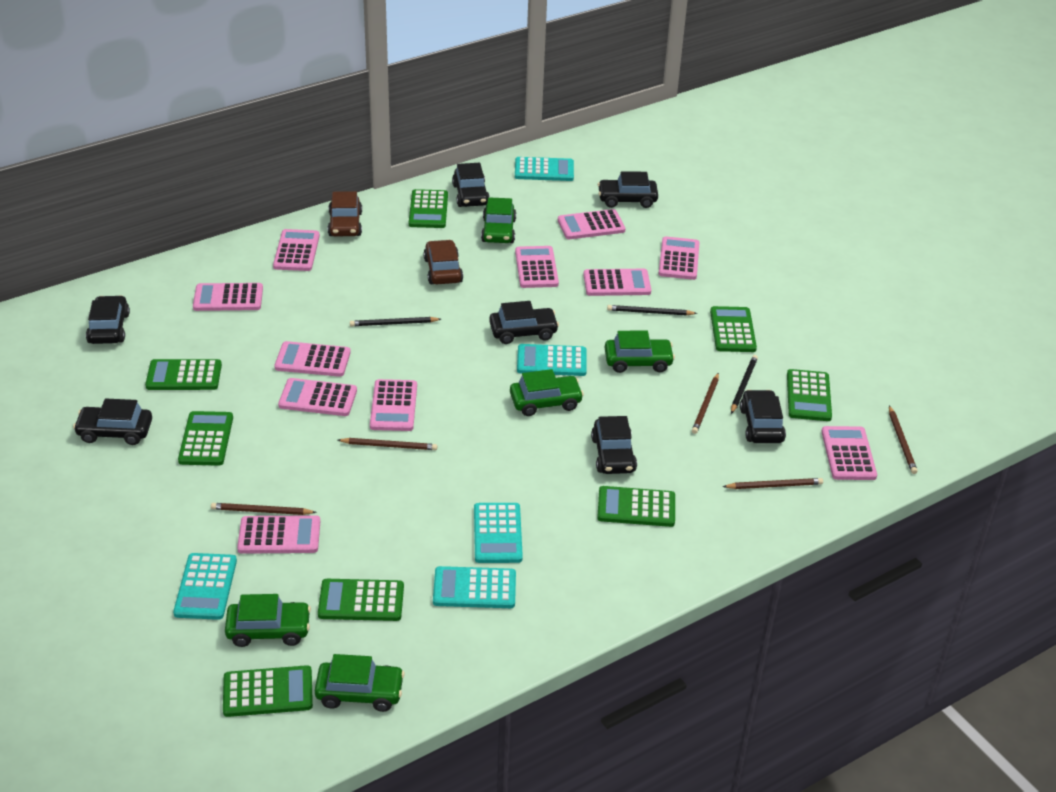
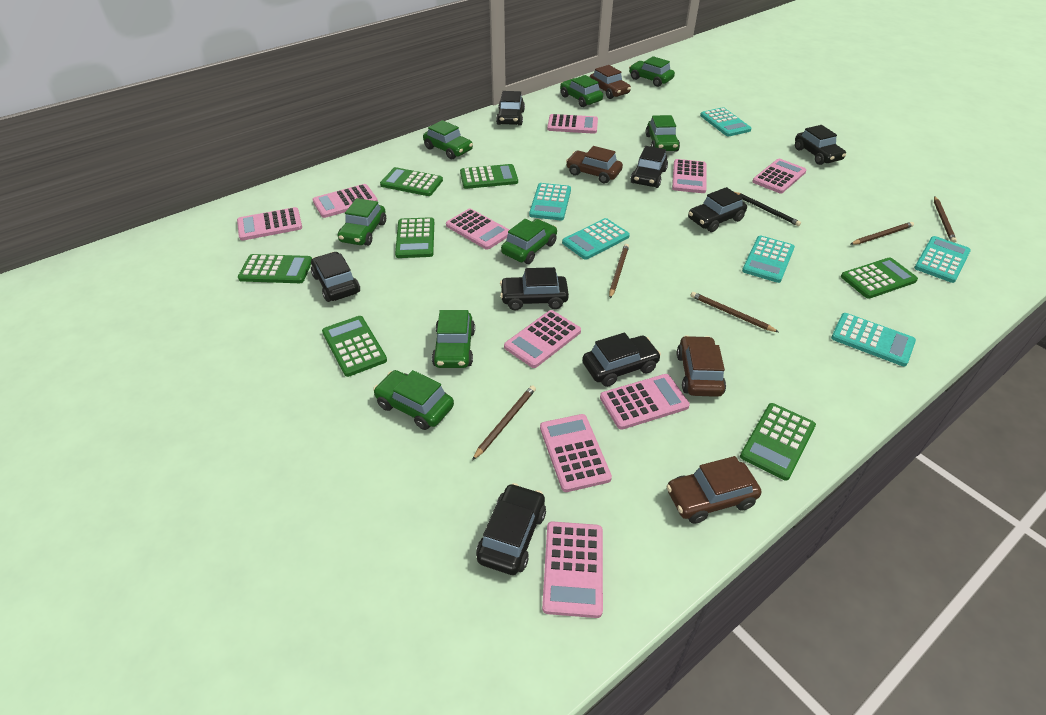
black car: 7 -> 8
black pencil: 3 -> 1
brown car: 2 -> 4
green calculator: 8 -> 7
green car: 5 -> 8
pink calculator: 11 -> 10
turquoise calculator: 5 -> 6

